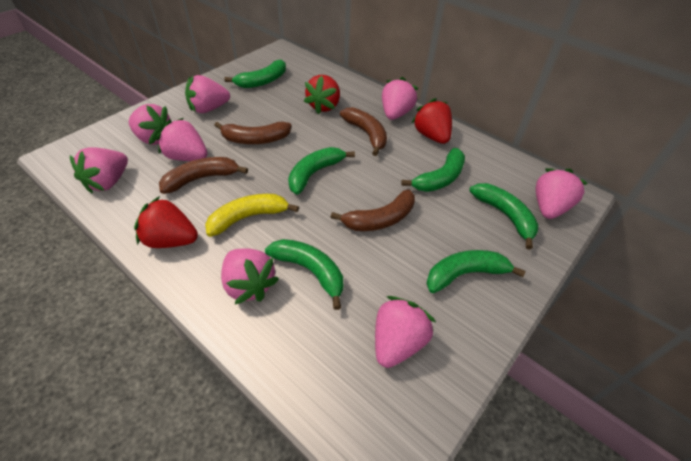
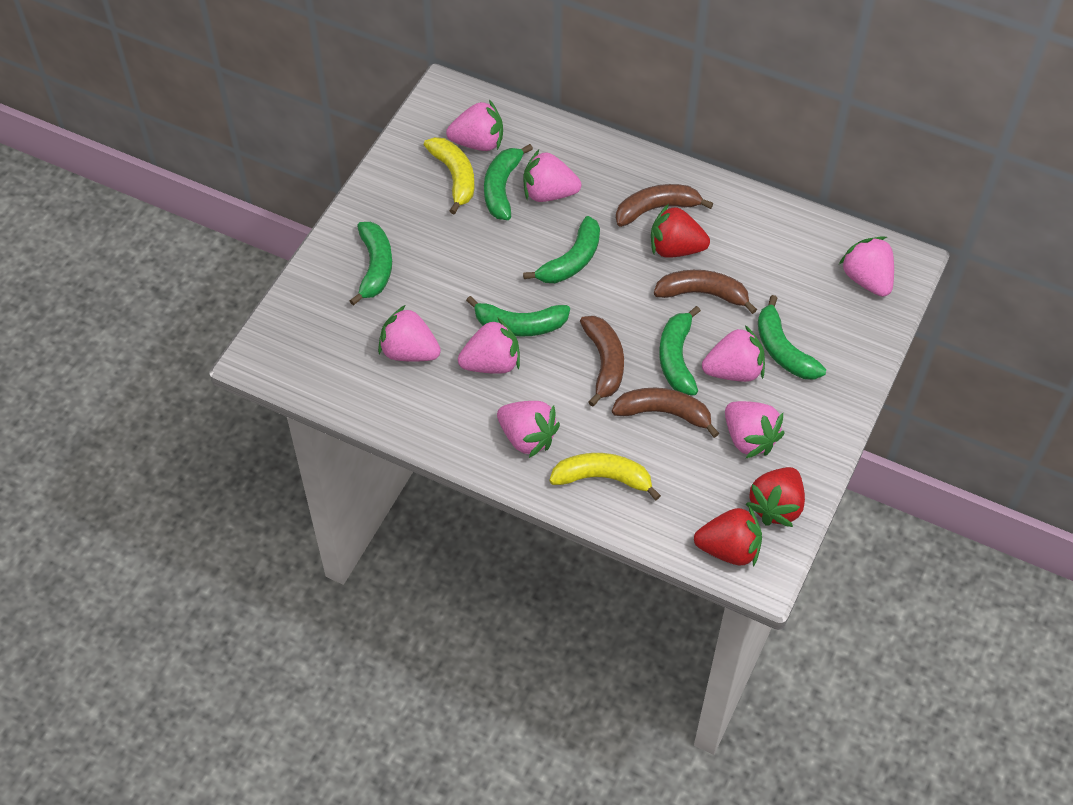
yellow banana: 1 -> 2

